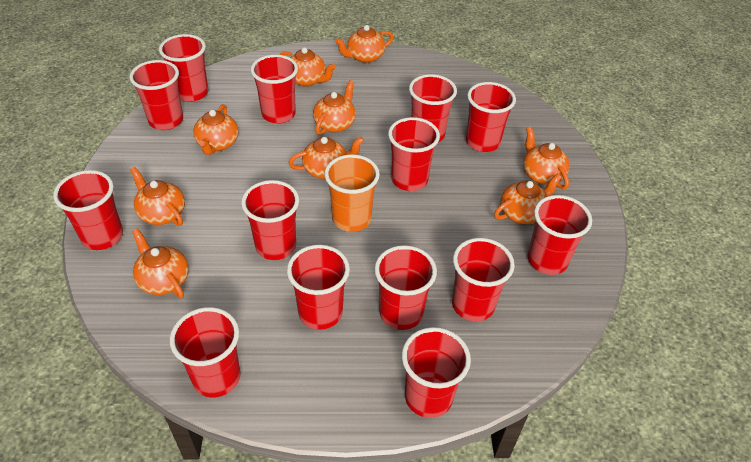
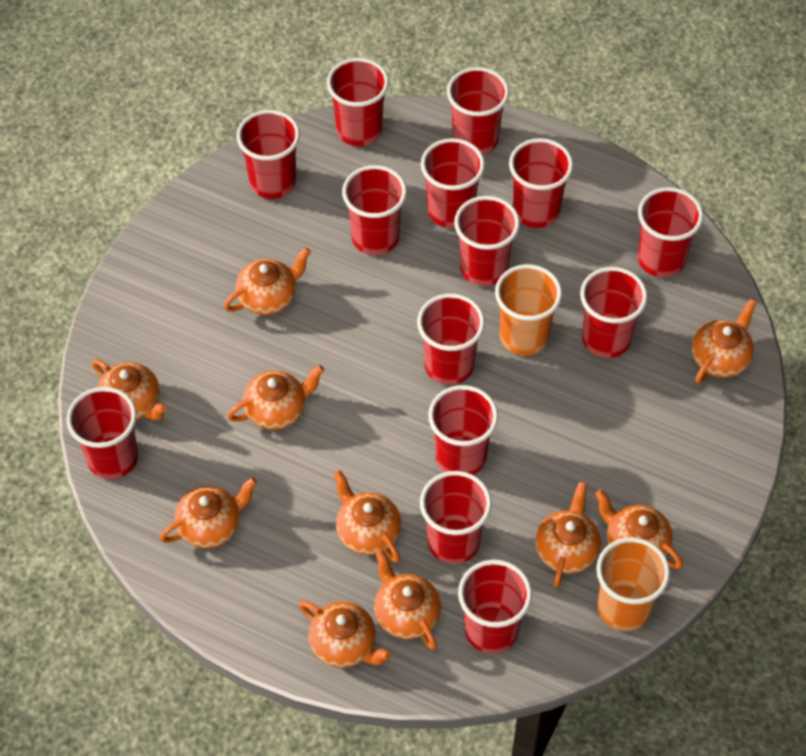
orange cup: 1 -> 2
orange teapot: 9 -> 10

